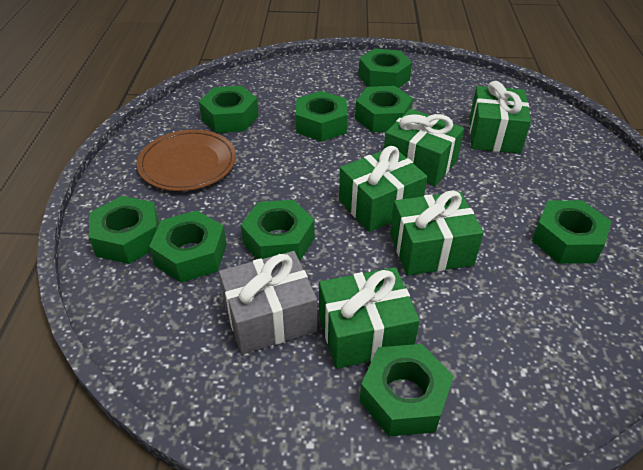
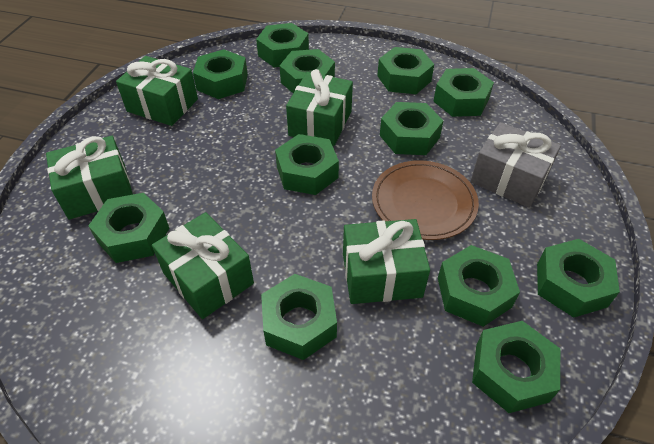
green nut: 9 -> 12

